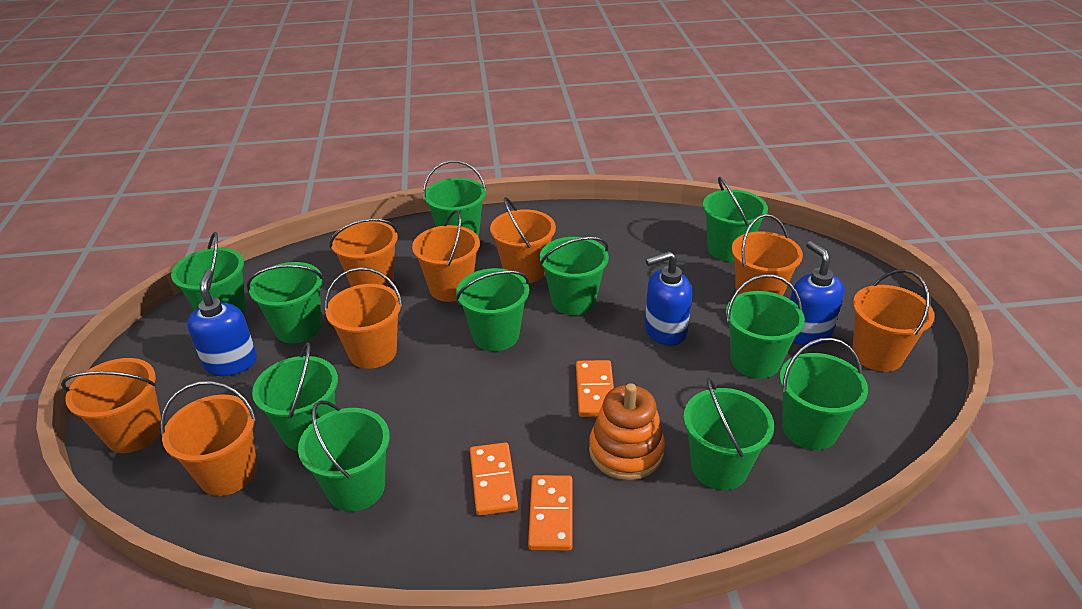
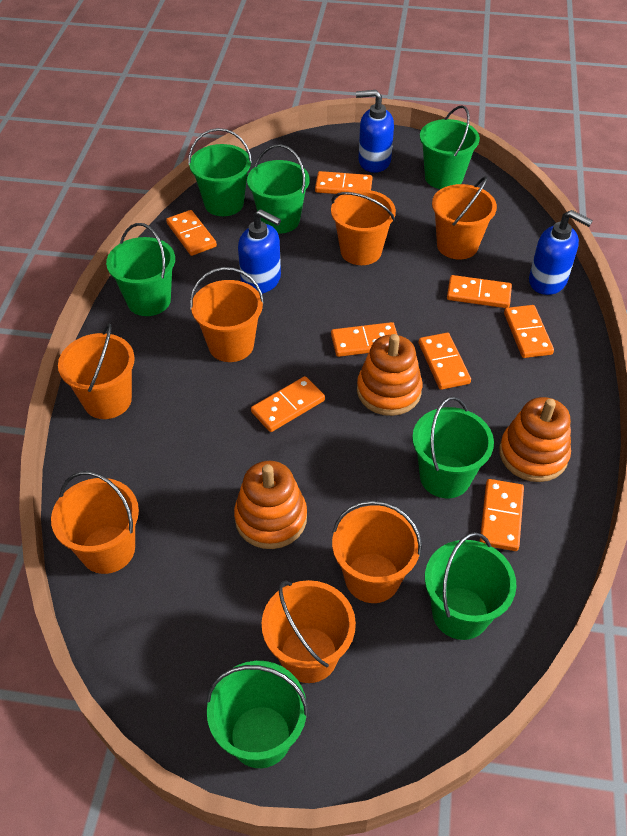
green bucket: 11 -> 7
orange bucket: 8 -> 7
orange domino: 3 -> 8
orange stacking toy: 1 -> 3

